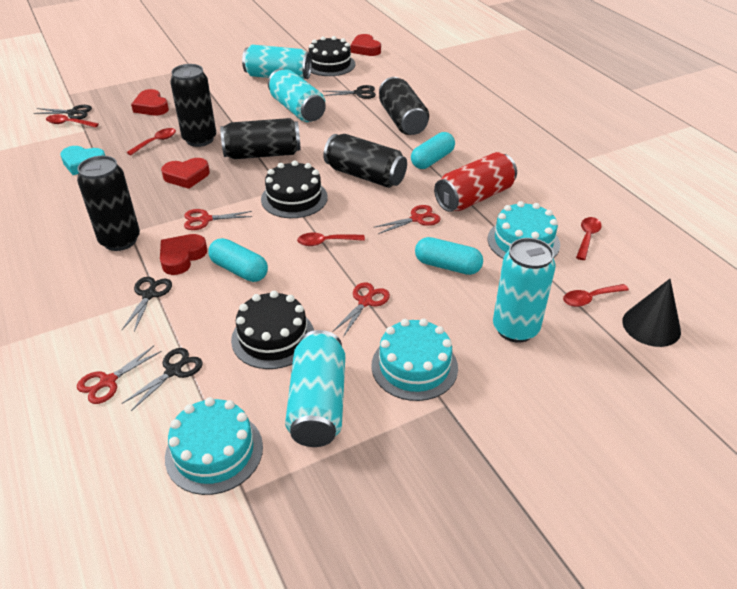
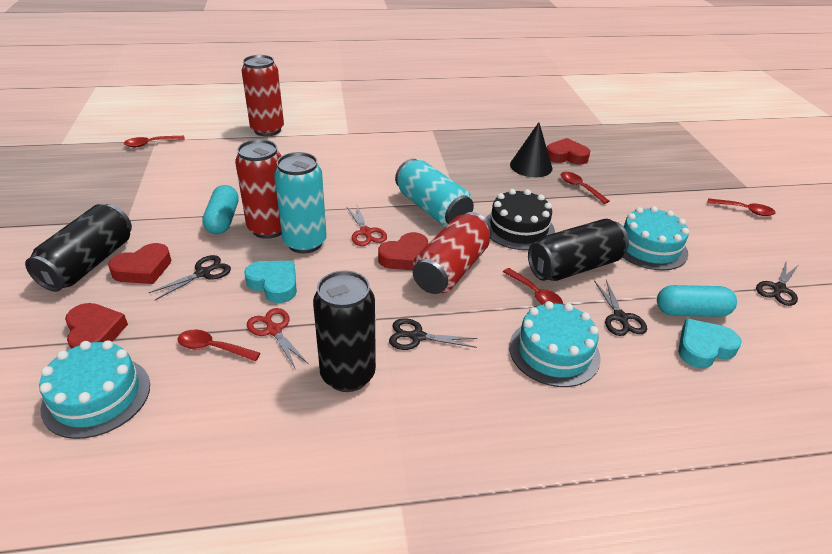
black cake: 3 -> 1
black can: 5 -> 3
red can: 1 -> 3
red scissors: 4 -> 2
turquoise can: 4 -> 2
turquoise capsule: 3 -> 2
turquoise heart: 1 -> 2

